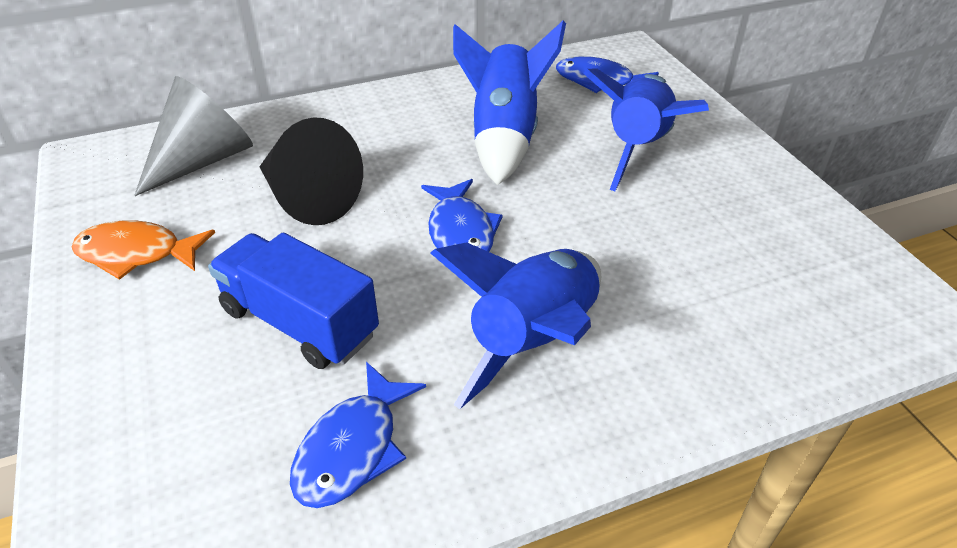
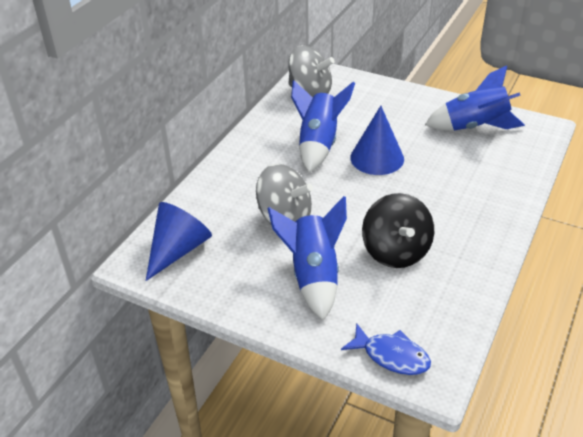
black cone: 1 -> 0
black spinning top: 0 -> 1
blue cone: 0 -> 2
blue fish: 3 -> 1
blue truck: 1 -> 0
grey cone: 1 -> 0
grey spinning top: 0 -> 2
orange fish: 1 -> 0

